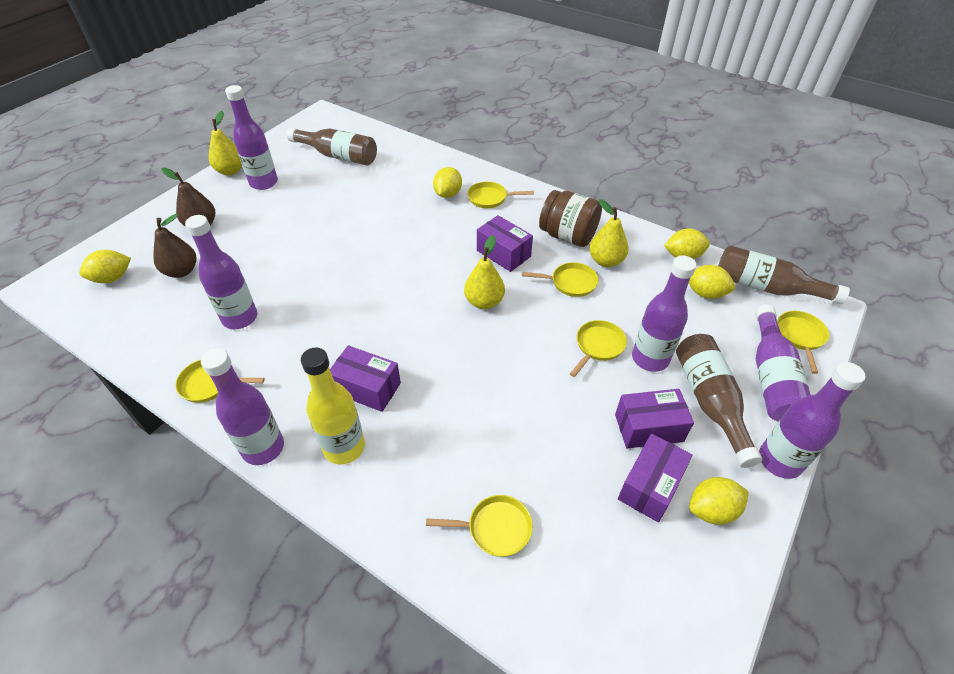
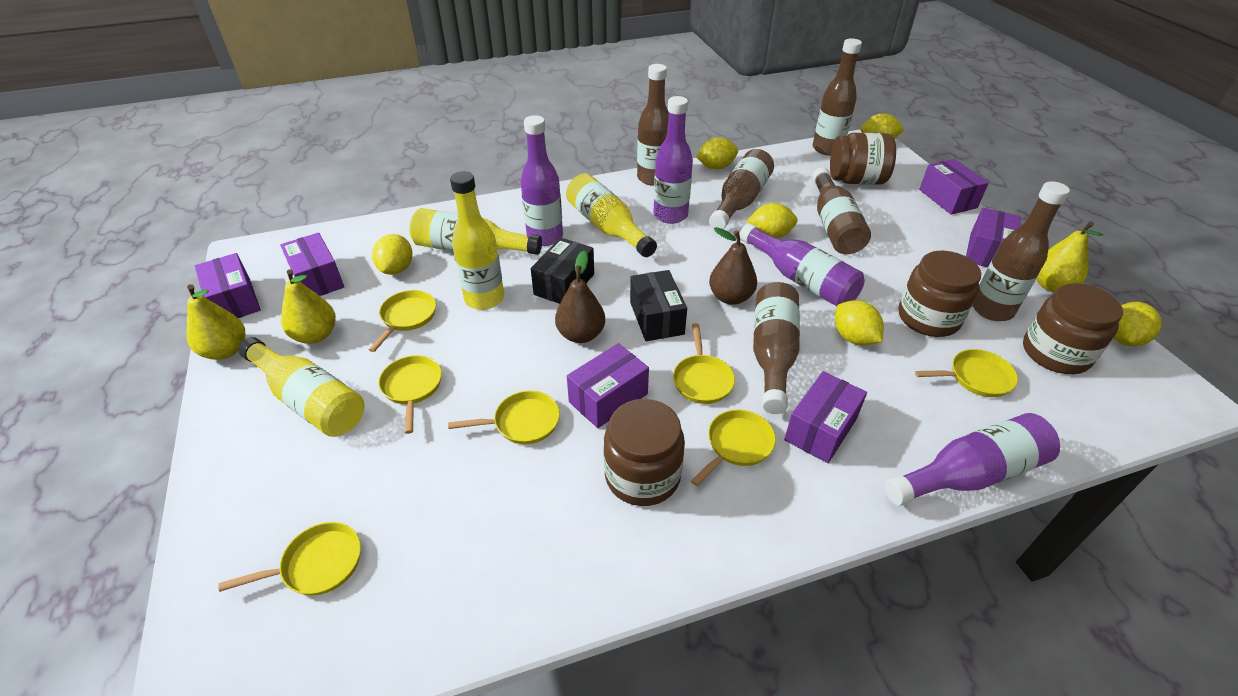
black box: 0 -> 2
brown bottle: 3 -> 6
brown jar: 1 -> 4
purple bottle: 6 -> 4
purple box: 4 -> 6
yellow bottle: 1 -> 4
yellow lemon: 5 -> 6
yellow pan: 6 -> 7

